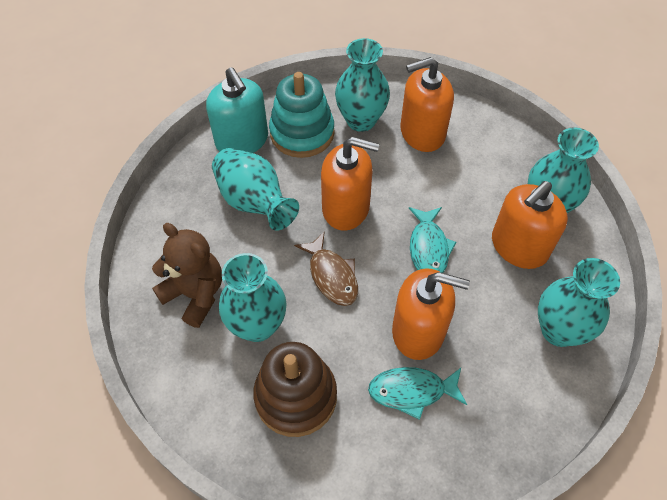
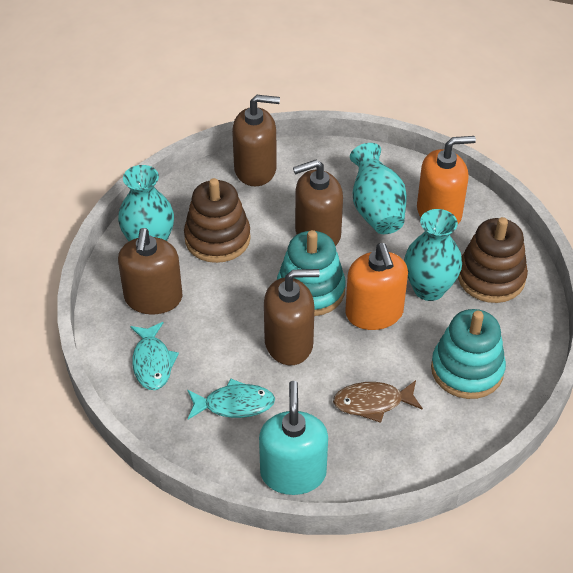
brown soap dispenser: 0 -> 4
brown stacking toy: 1 -> 2
brown teddy bear: 1 -> 0
orange soap dispenser: 4 -> 2
turquoise stacking toy: 1 -> 2
turquoise vase: 5 -> 3

